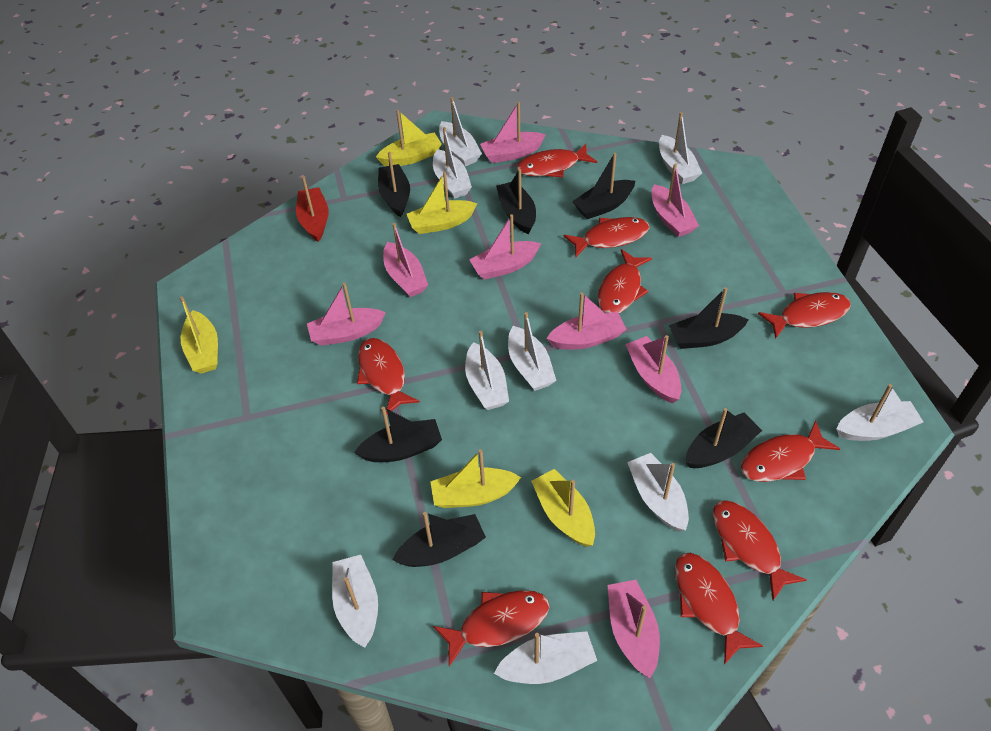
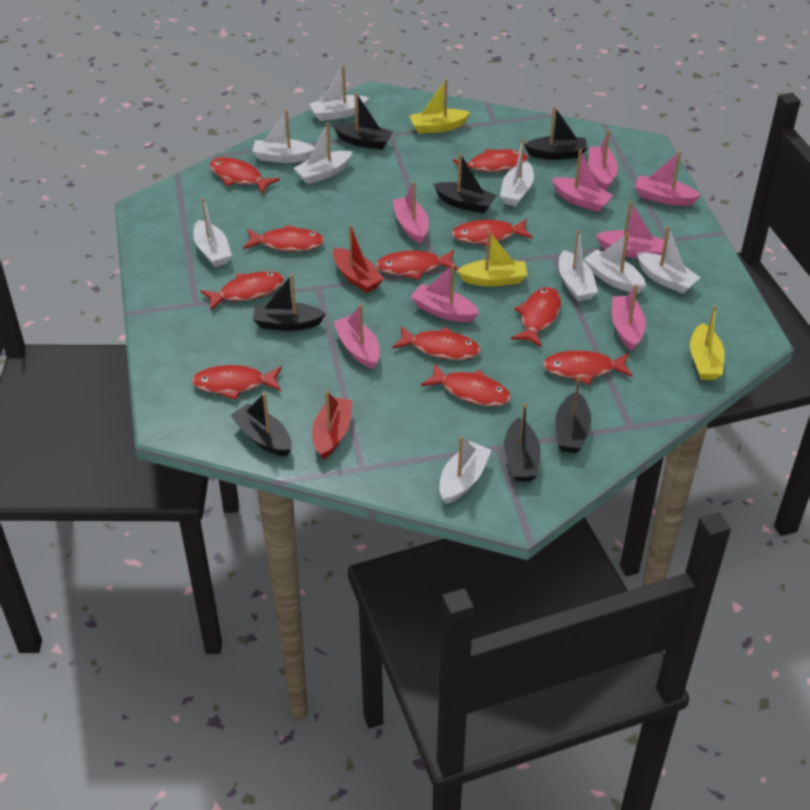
red boat: 1 -> 2
red fish: 9 -> 11
yellow boat: 5 -> 3

